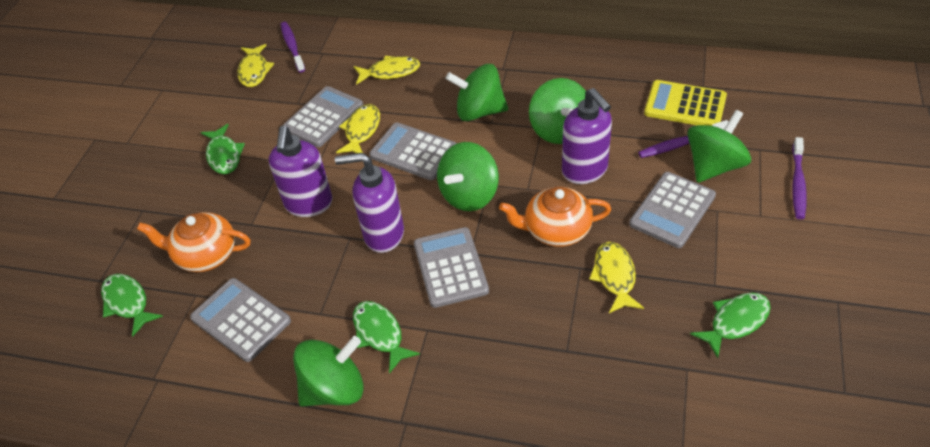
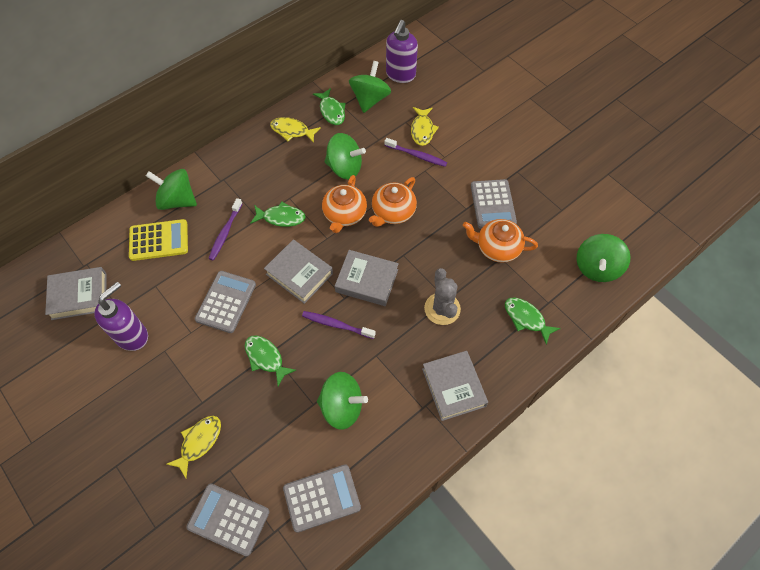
grey book: 0 -> 4
grey cactus: 0 -> 1
grey calculator: 5 -> 4
orange teapot: 2 -> 3
purple soap dispenser: 3 -> 2
yellow fish: 4 -> 3

